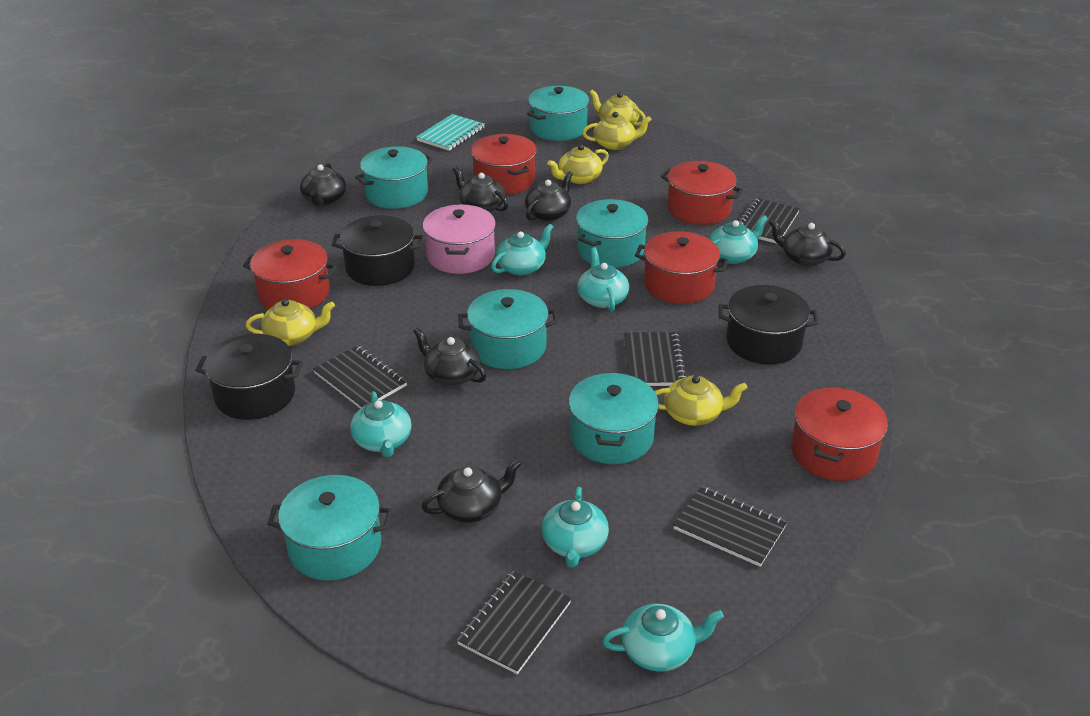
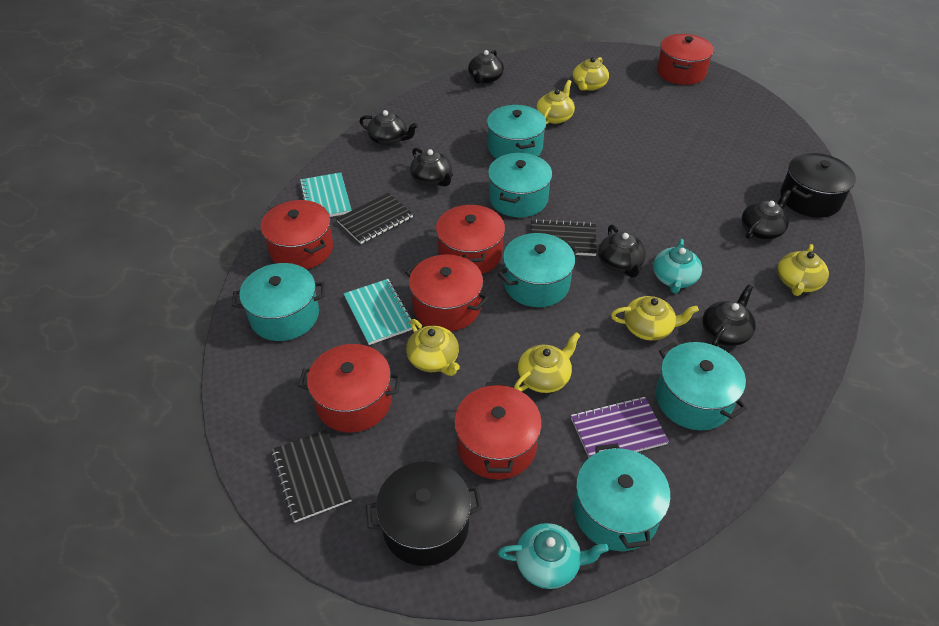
black notebook: 5 -> 3
black pot: 3 -> 2
pink pot: 1 -> 0
purple notebook: 0 -> 1
red pot: 5 -> 6
turquoise notebook: 1 -> 2
turquoise teapot: 6 -> 2
yellow teapot: 5 -> 6

